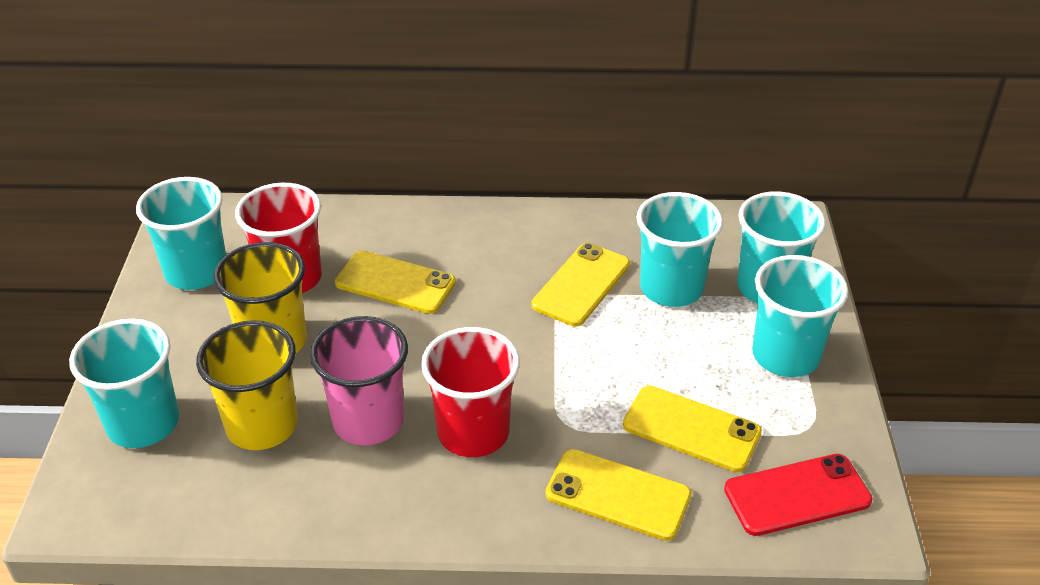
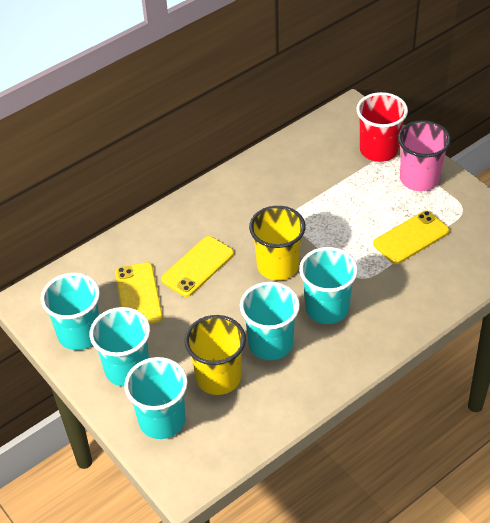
red cup: 2 -> 1
red phone: 1 -> 0
yellow phone: 4 -> 3

